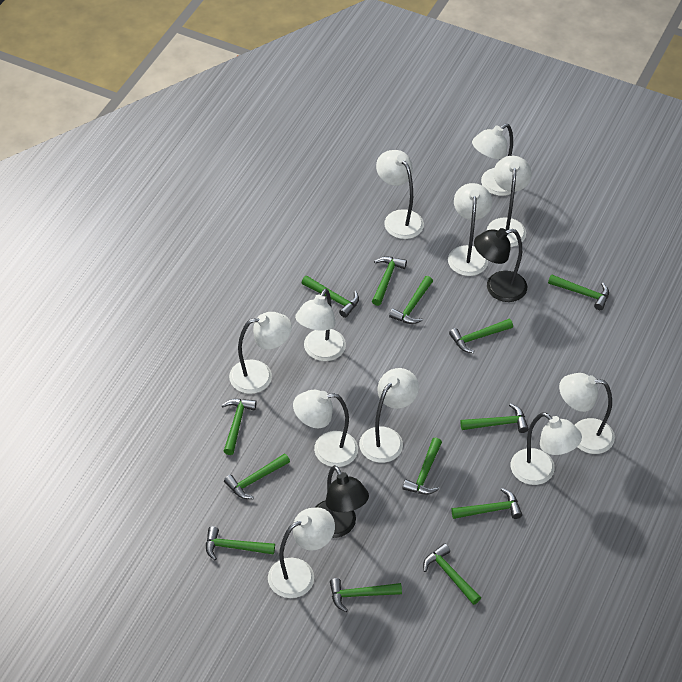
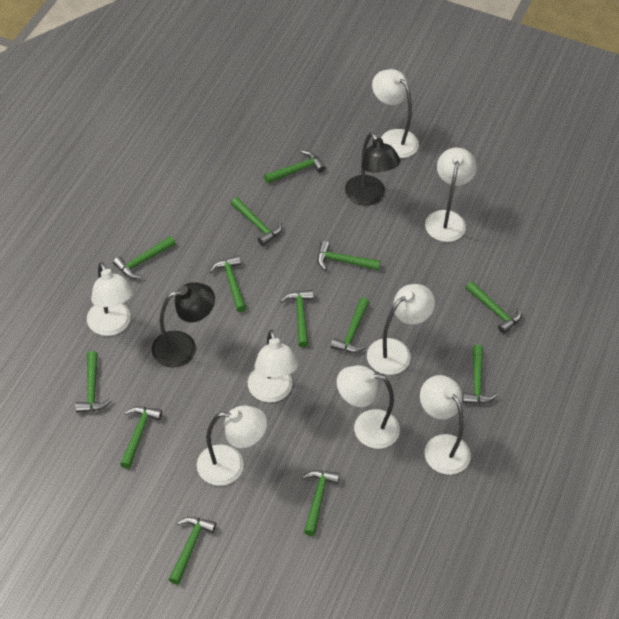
white lamp: 11 -> 8

